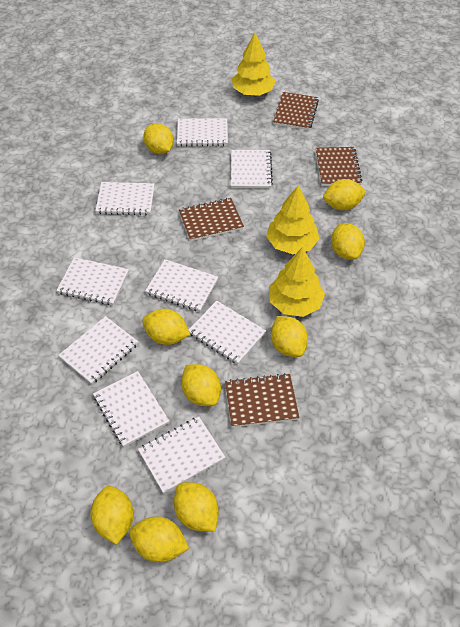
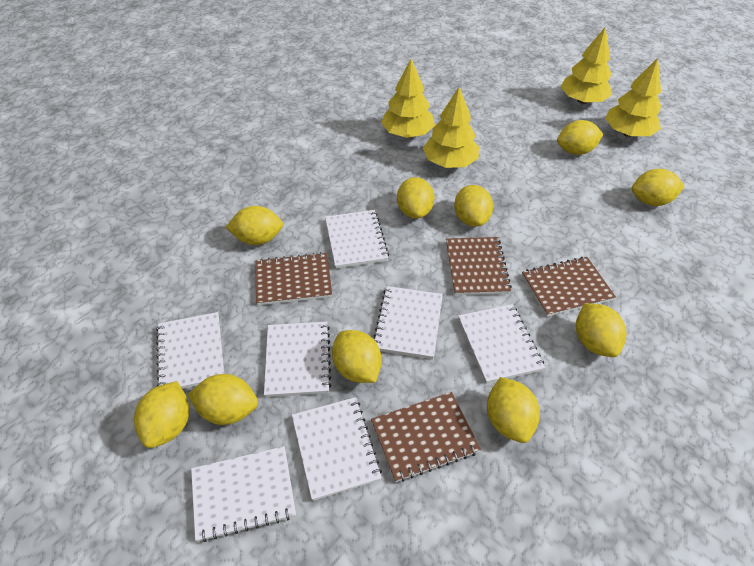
white notebook: 9 -> 7
yellow lemon: 9 -> 10
yellow tree: 3 -> 4

